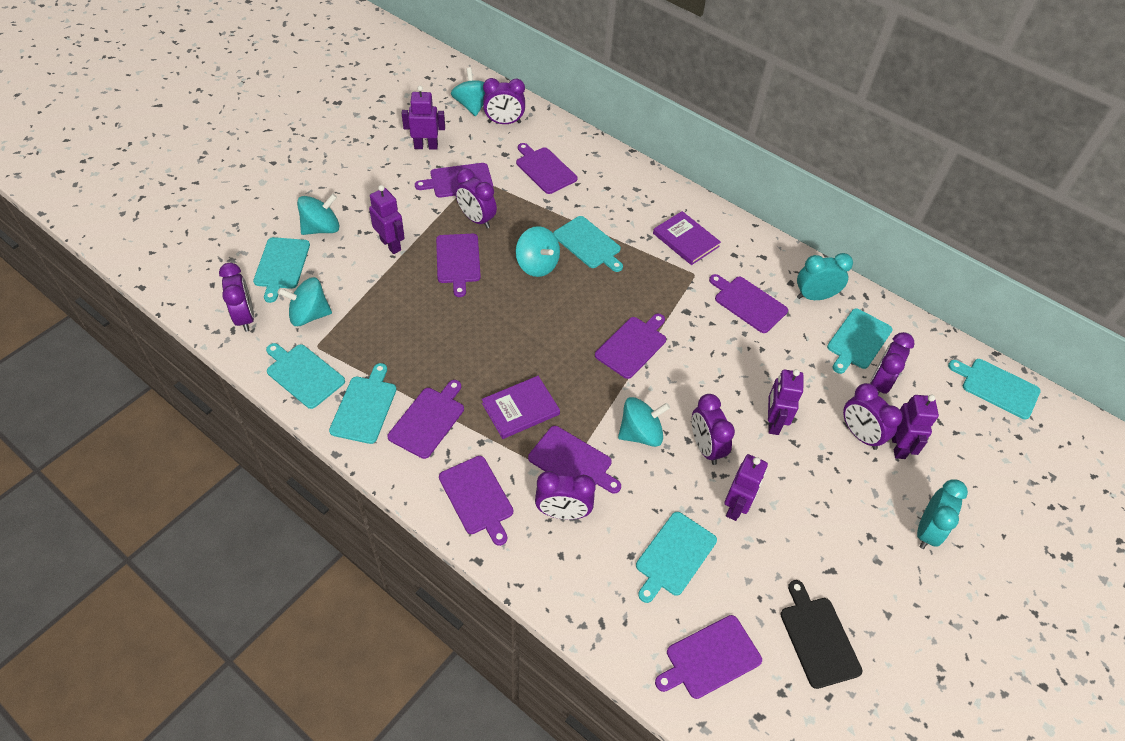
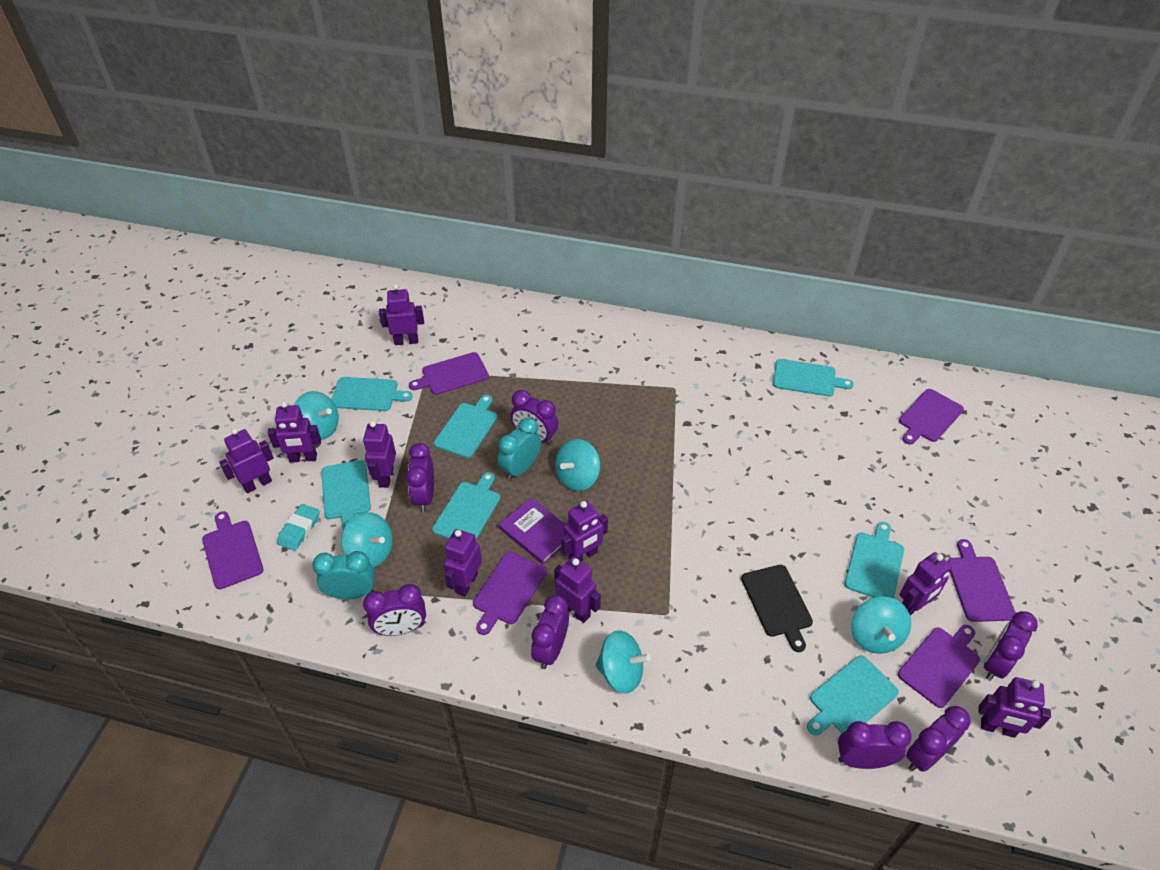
purple book: 2 -> 1
purple cutting board: 9 -> 6
purple robot: 5 -> 9
turquoise eraser: 0 -> 1

